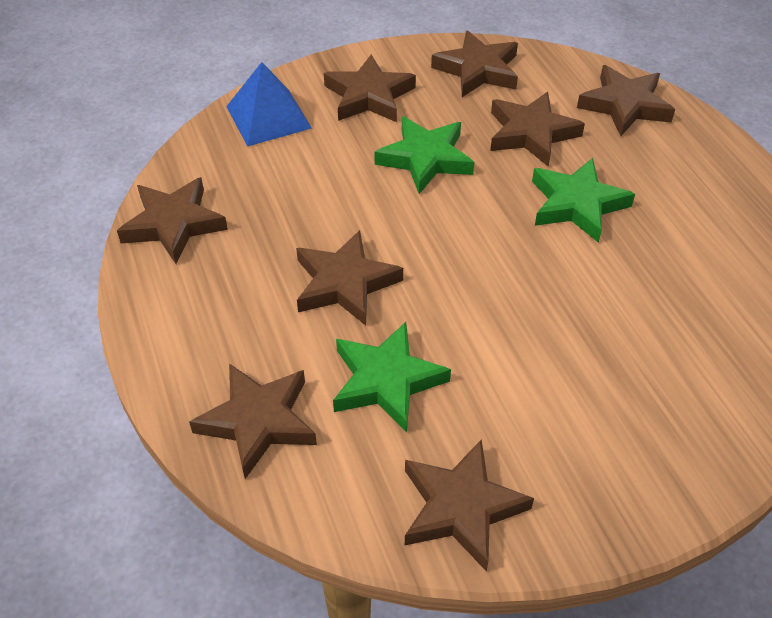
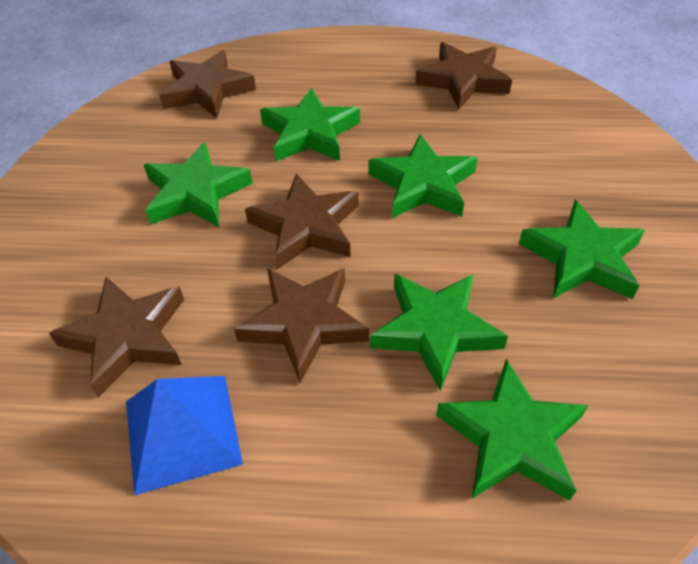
brown star: 8 -> 5
green star: 3 -> 6

